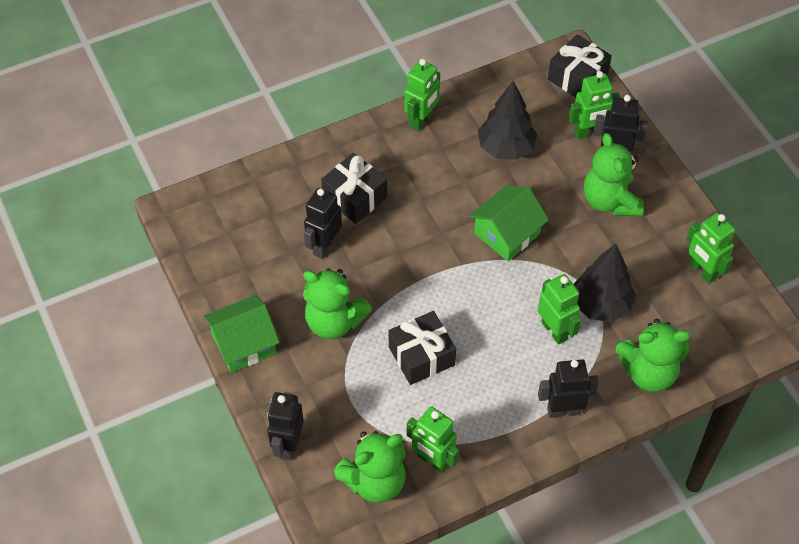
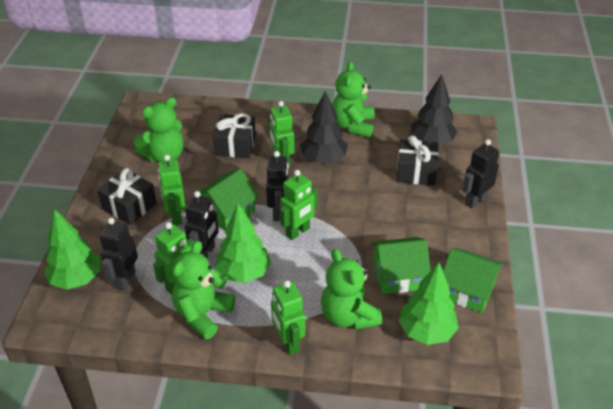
green house: 2 -> 3
green tree: 0 -> 3

